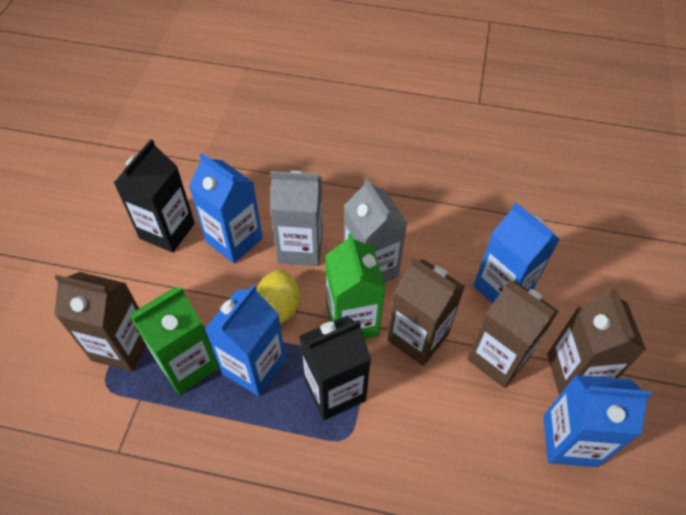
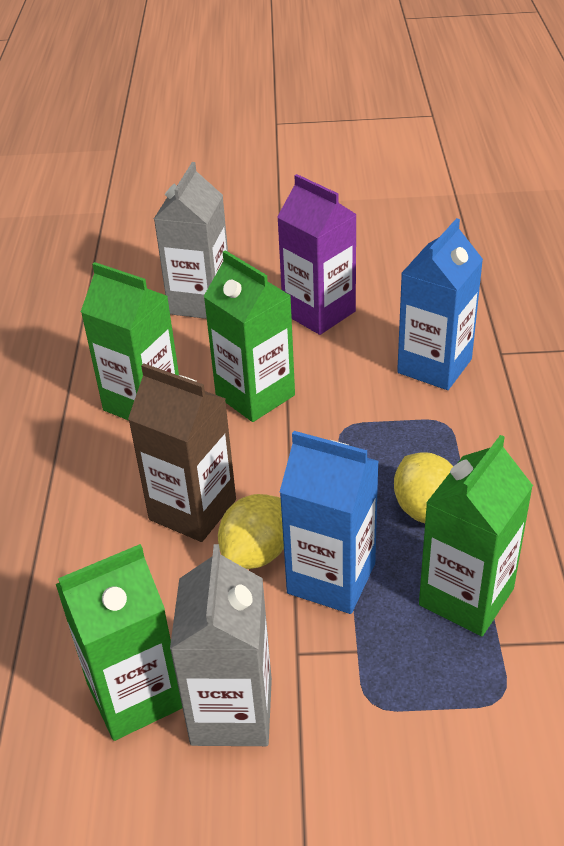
black carton: 2 -> 0
blue carton: 4 -> 2
brown carton: 4 -> 1
green carton: 2 -> 4
purple carton: 0 -> 1
yellow lemon: 1 -> 2

